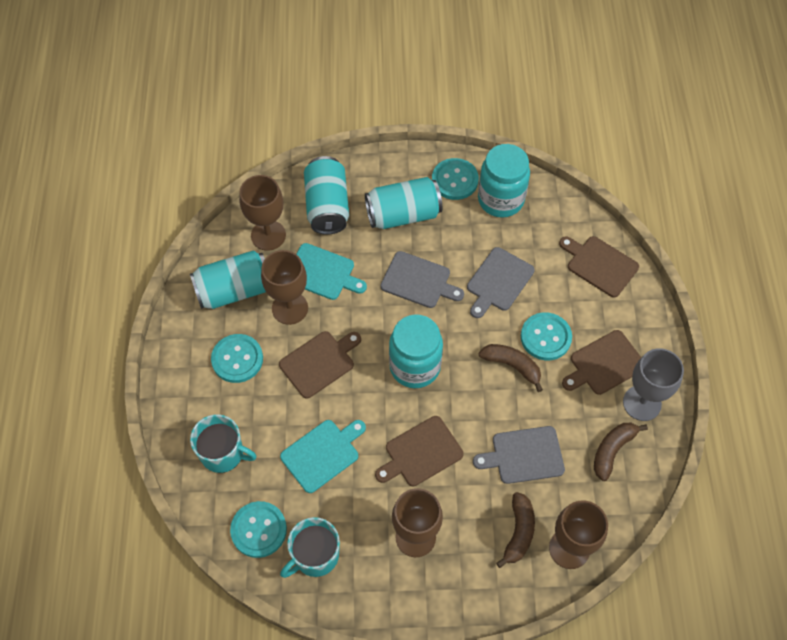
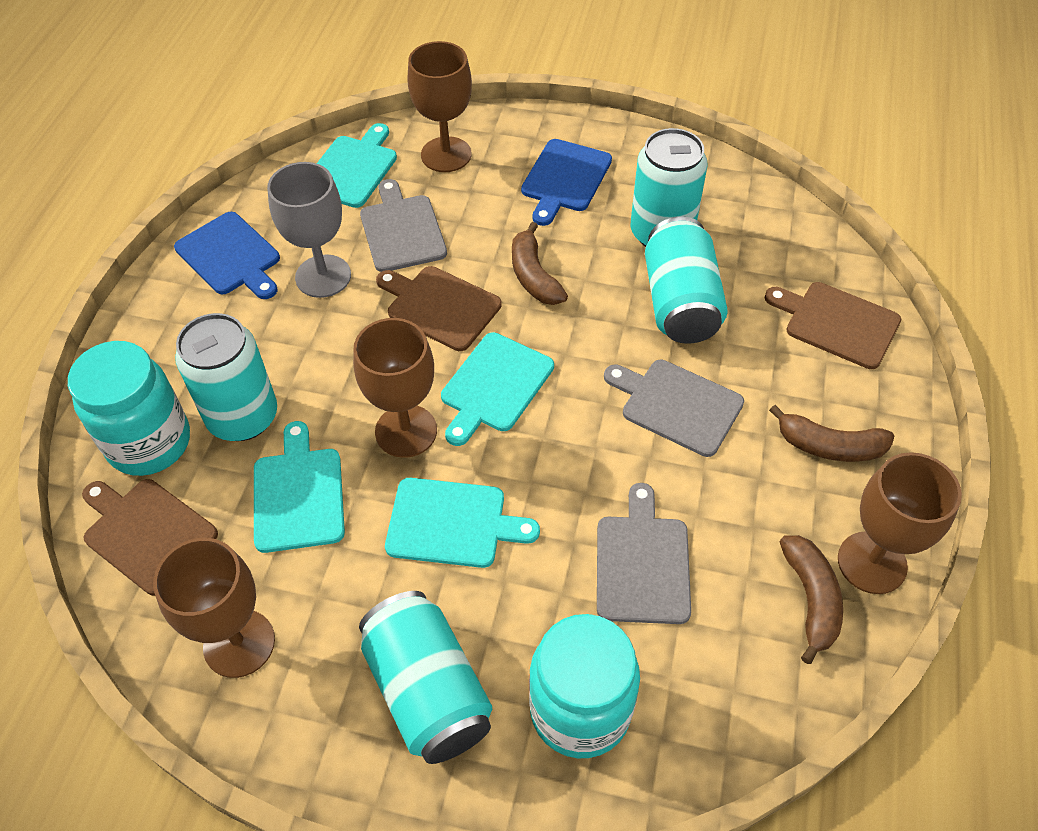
blue cutting board: 0 -> 2
brown cutting board: 4 -> 3
turquoise button: 4 -> 0
turquoise can: 3 -> 4
turquoise cutting board: 2 -> 4
turquoise mug: 2 -> 0

